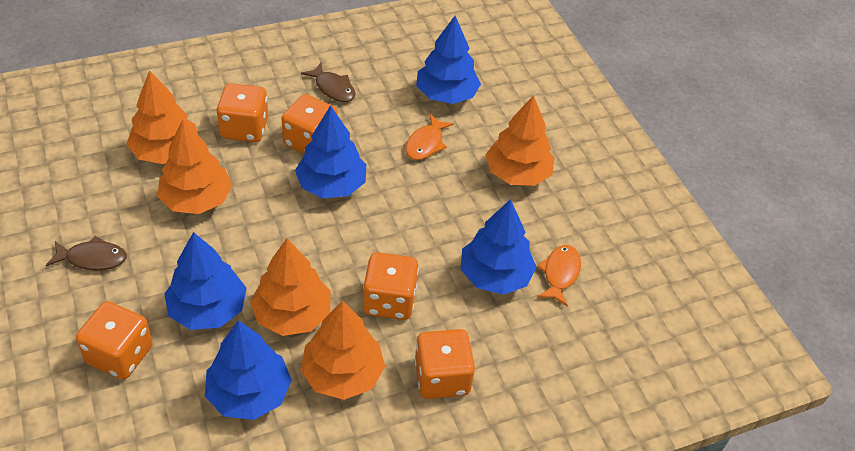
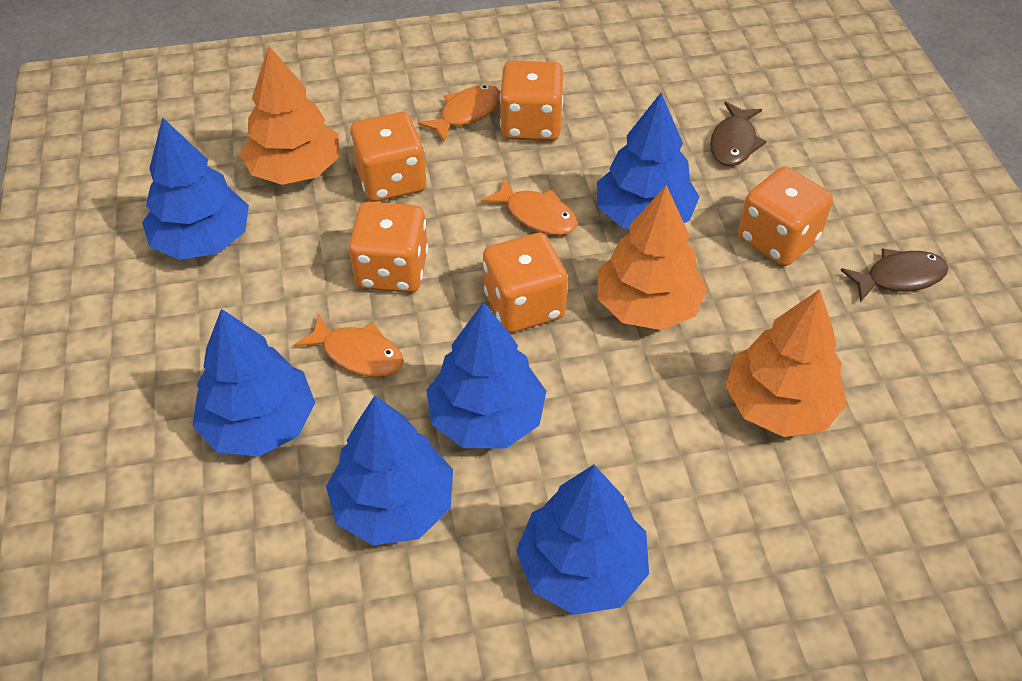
blue tree: 5 -> 6
orange fish: 2 -> 3
orange tree: 5 -> 3

